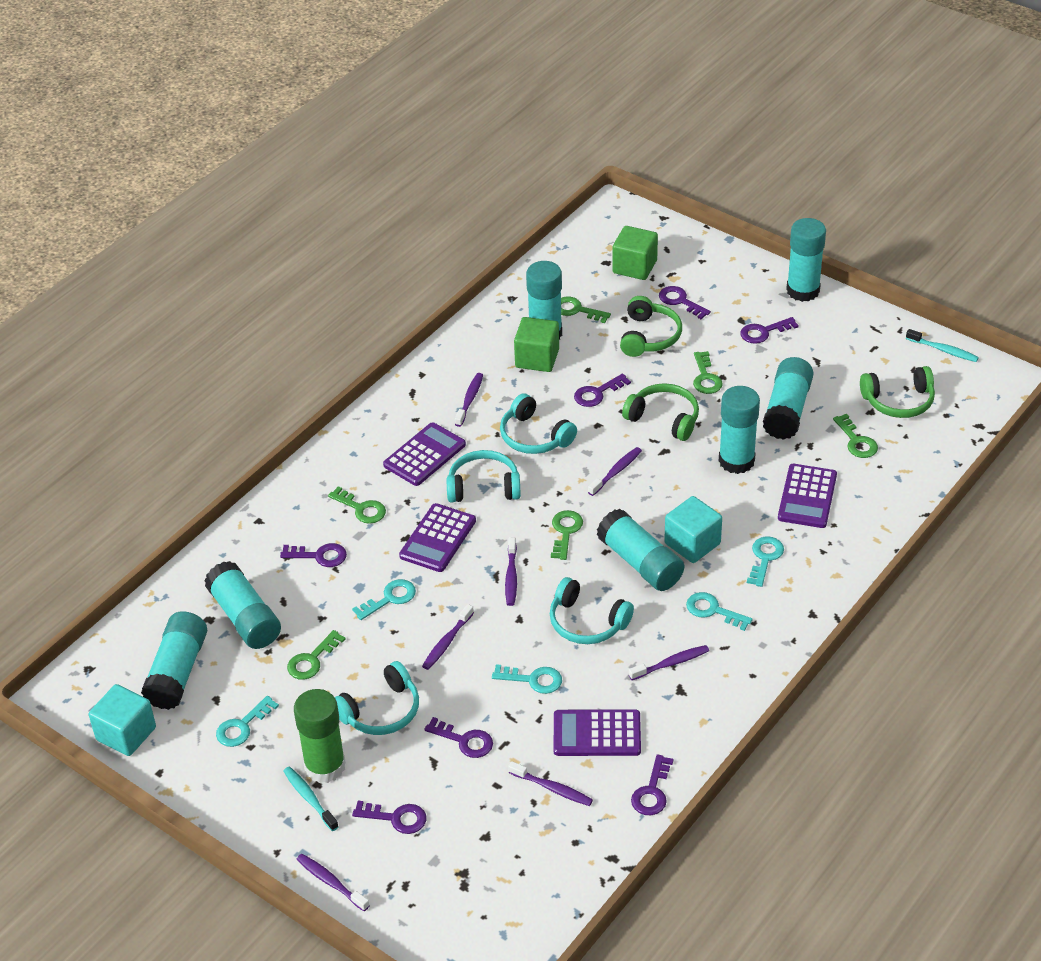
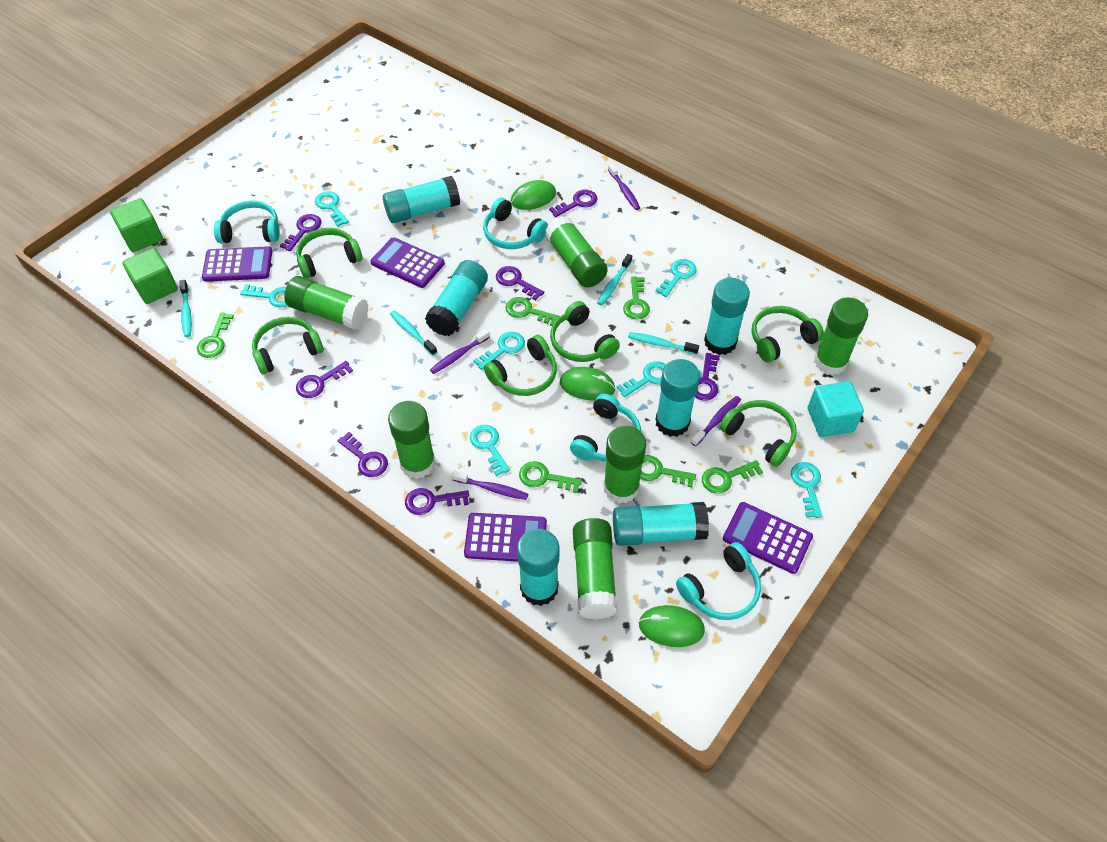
green glue stick: 1 -> 6
green headphones: 3 -> 6
green mouse: 0 -> 3
purple toothbrush: 7 -> 4
turquoise cube: 2 -> 1
turquoise glue stick: 7 -> 6
turquoise key: 5 -> 7
turquoise toothbrush: 2 -> 4

